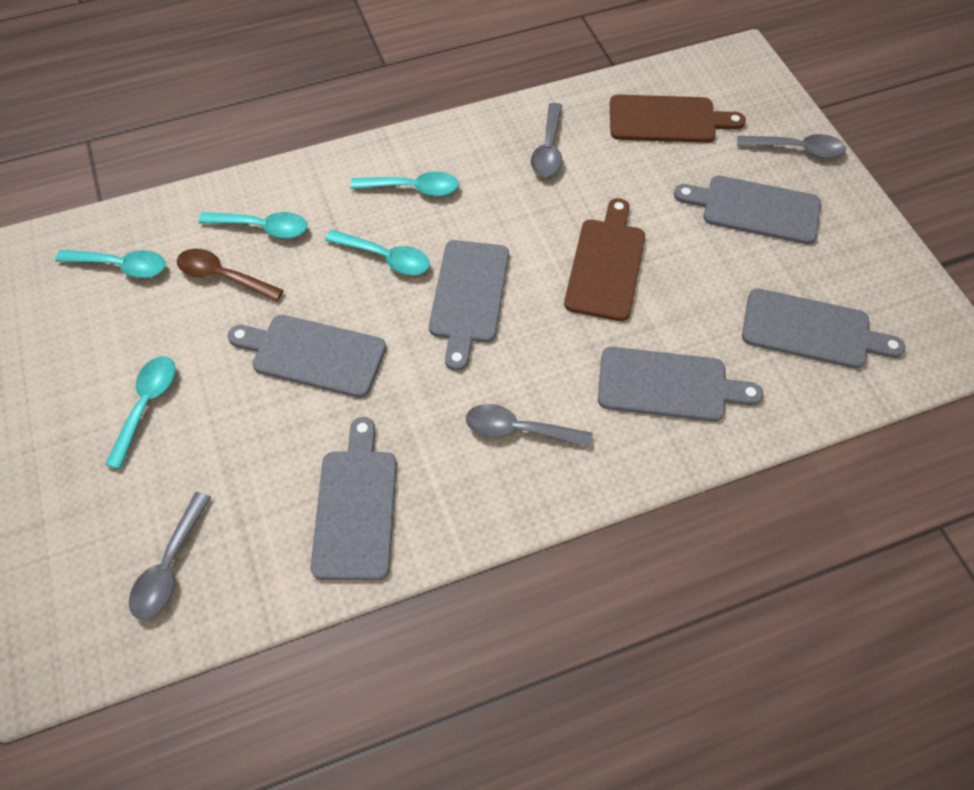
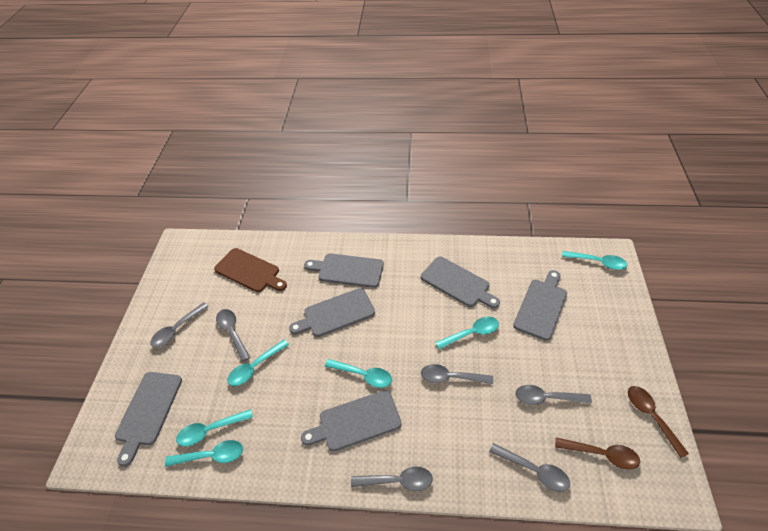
brown cutting board: 2 -> 1
brown spoon: 1 -> 2
grey spoon: 4 -> 6
turquoise spoon: 5 -> 6

